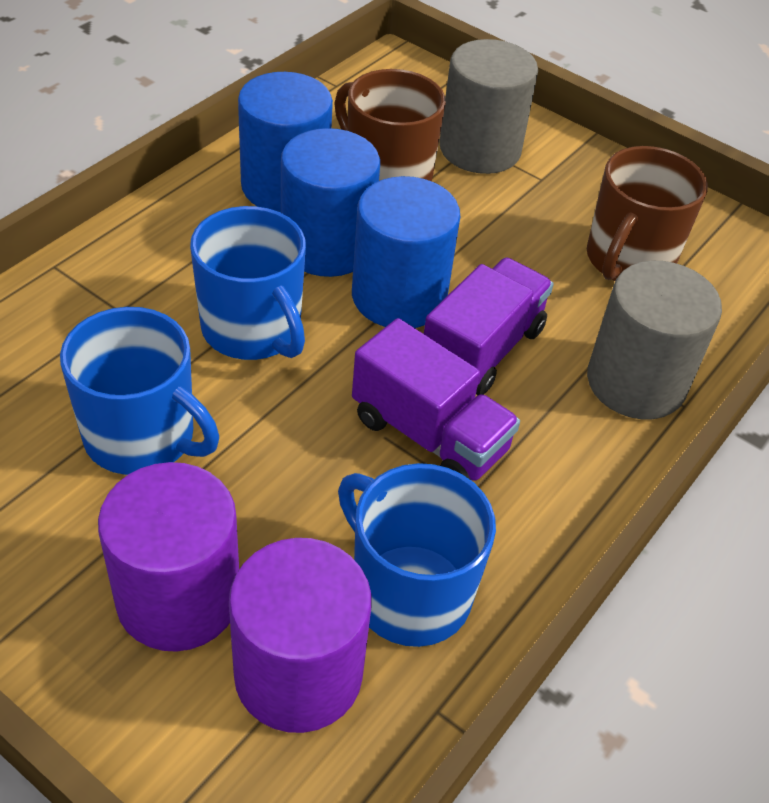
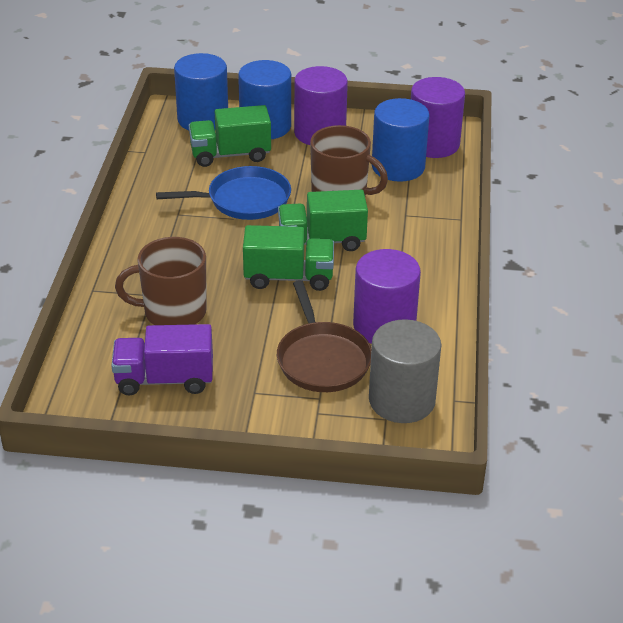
blue mug: 3 -> 0
blue pan: 0 -> 1
brown pan: 0 -> 1
green truck: 0 -> 3
grey cylinder: 2 -> 1
purple cylinder: 2 -> 3
purple truck: 2 -> 1

